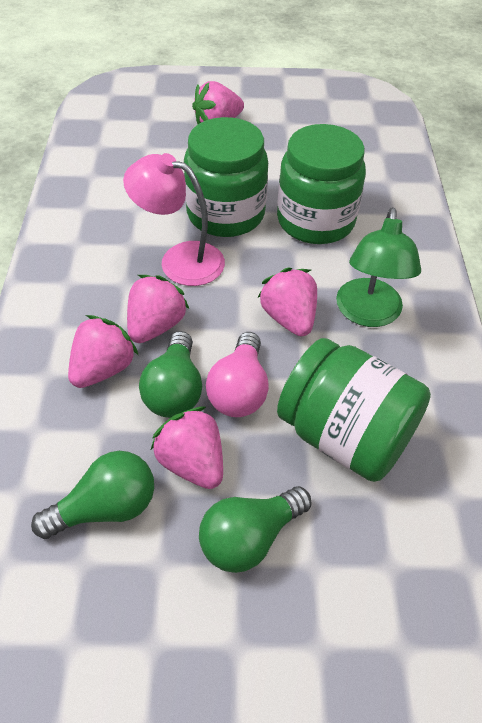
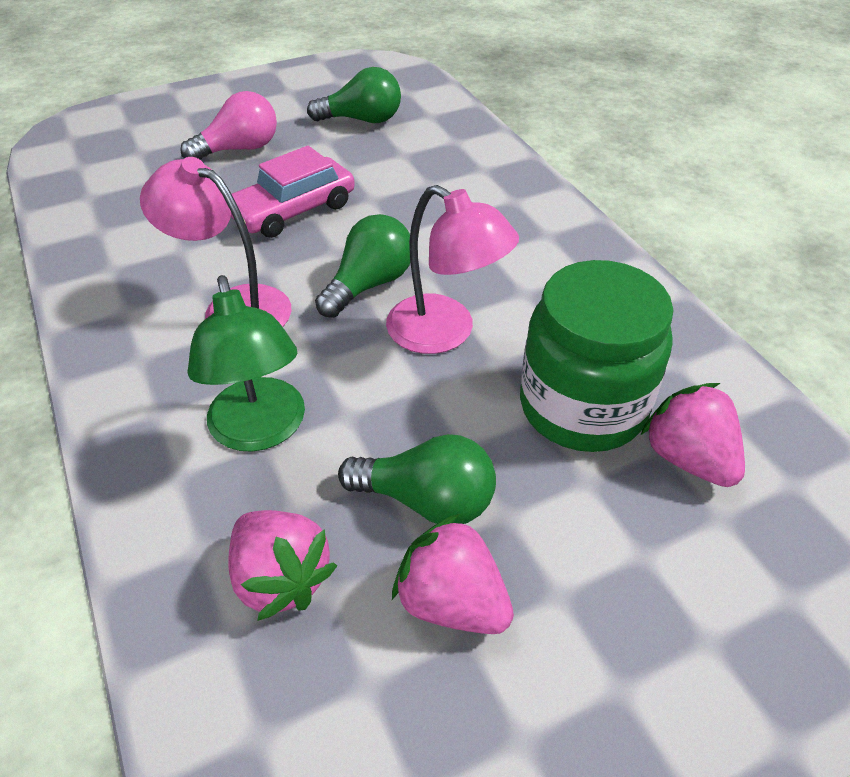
green jar: 3 -> 1
pink car: 0 -> 1
pink lamp: 1 -> 2
pink strawberry: 5 -> 3

